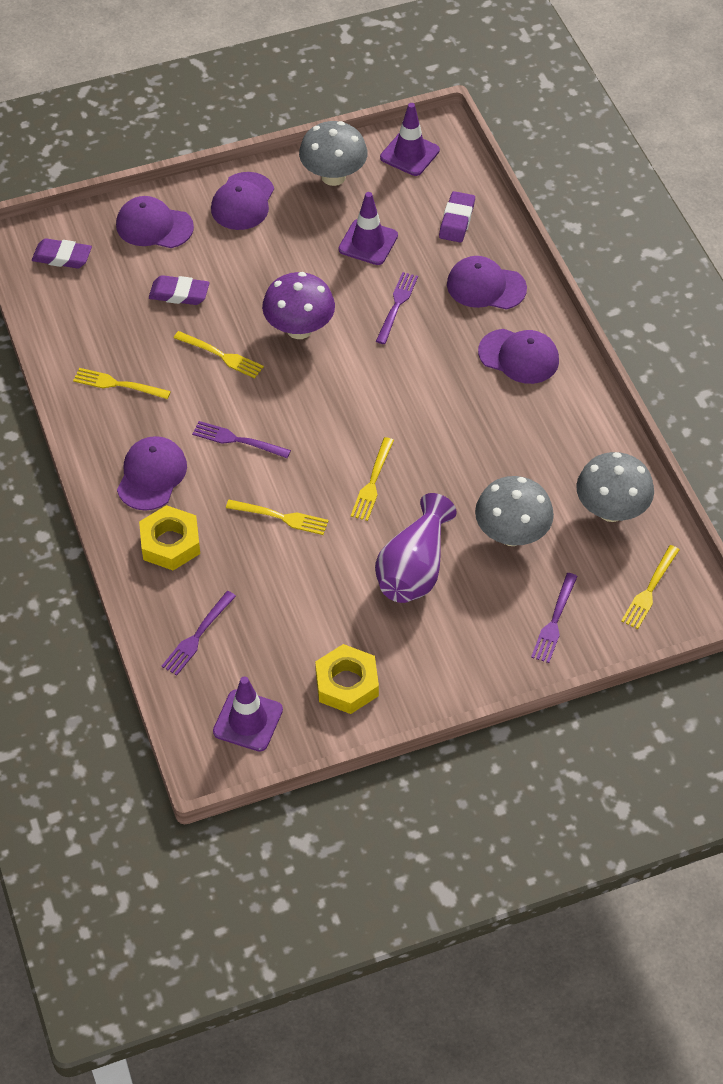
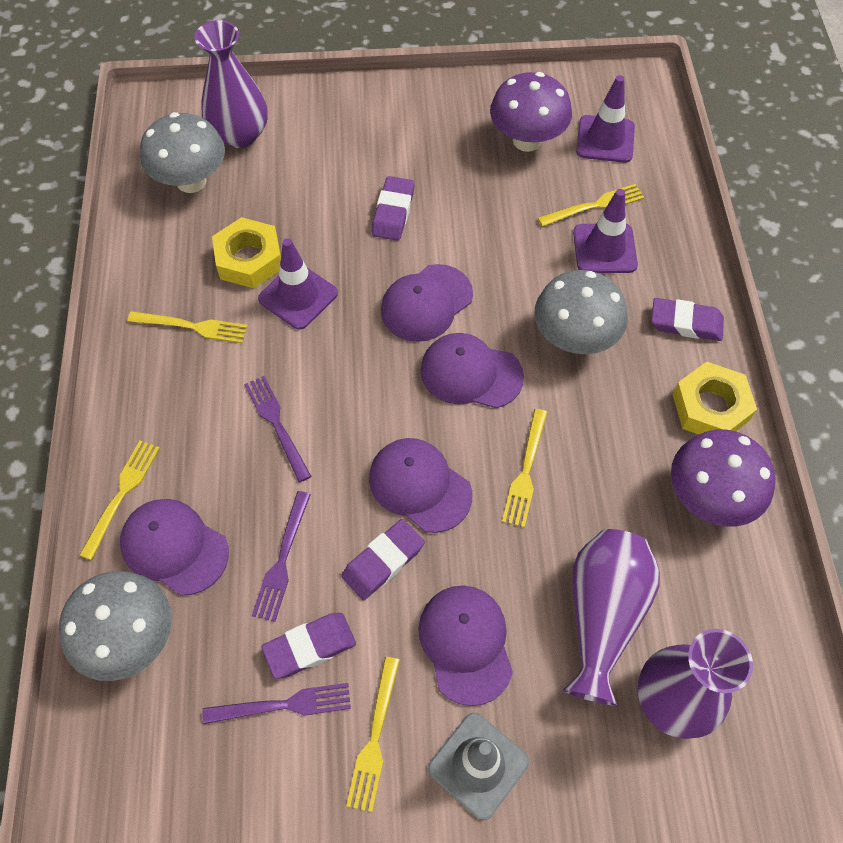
grey traffic cone: 0 -> 1
purple eraser: 3 -> 4
purple fork: 4 -> 3
purple mushroom: 1 -> 2
purple vase: 1 -> 3

